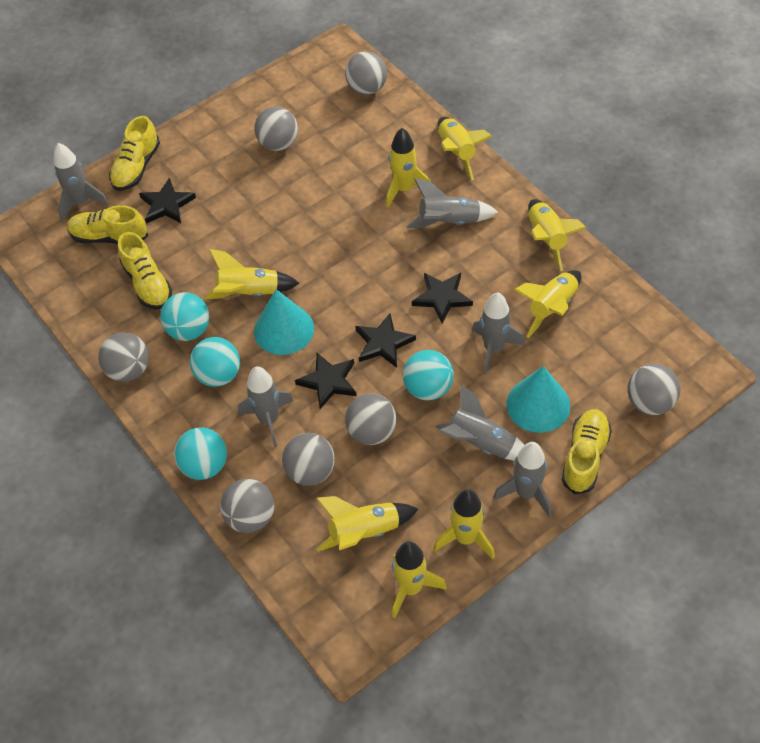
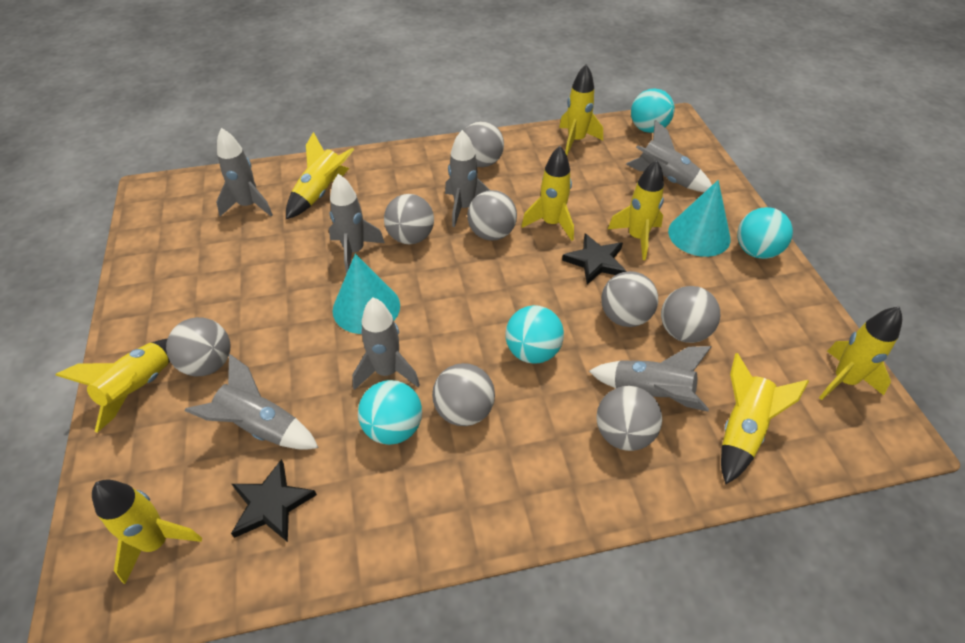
black star: 4 -> 2
grey ball: 7 -> 8
grey rocket: 6 -> 7
yellow shoe: 4 -> 0

